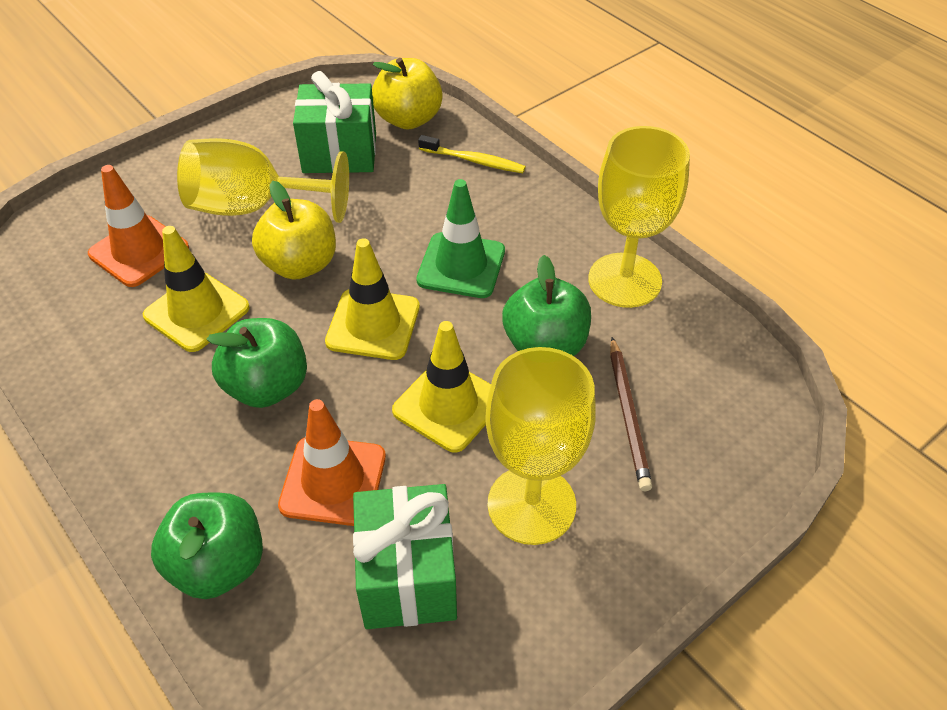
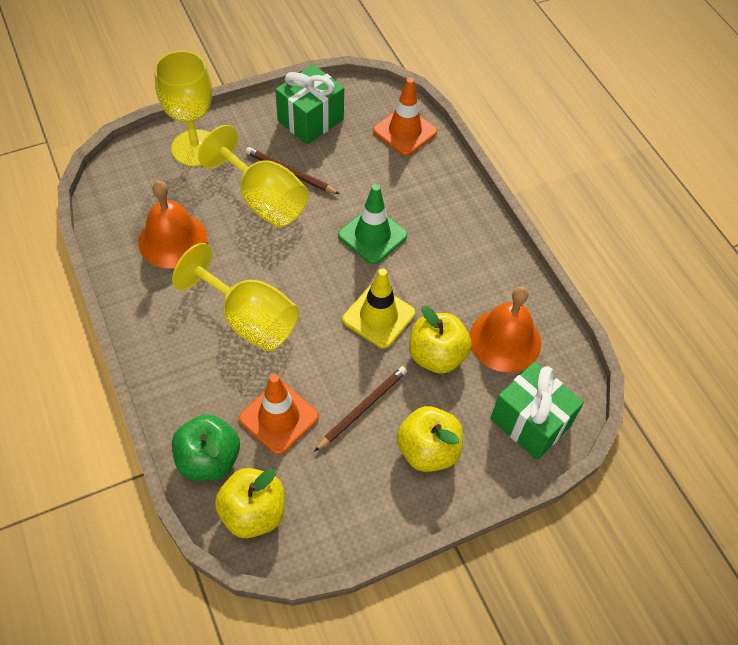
brown pencil: 1 -> 2
green apple: 3 -> 1
orange bell: 0 -> 2
yellow apple: 2 -> 3
yellow toothbrush: 1 -> 0
yellow traffic cone: 3 -> 1

